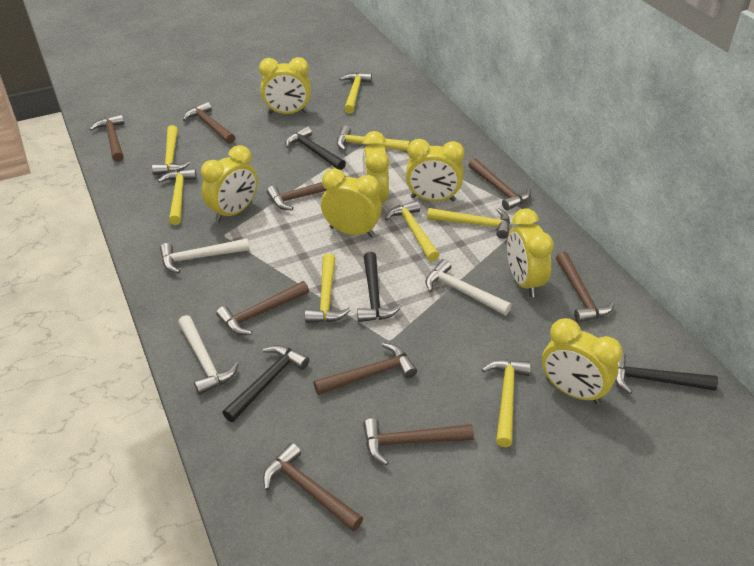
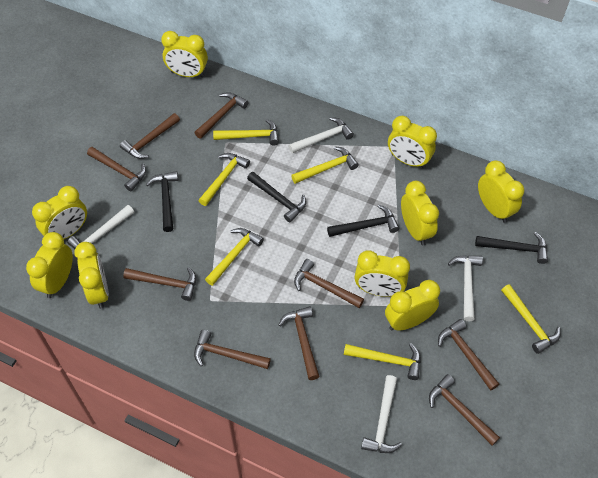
white hammer: 3 -> 4
yellow clock: 7 -> 9
yellow hammer: 8 -> 6

